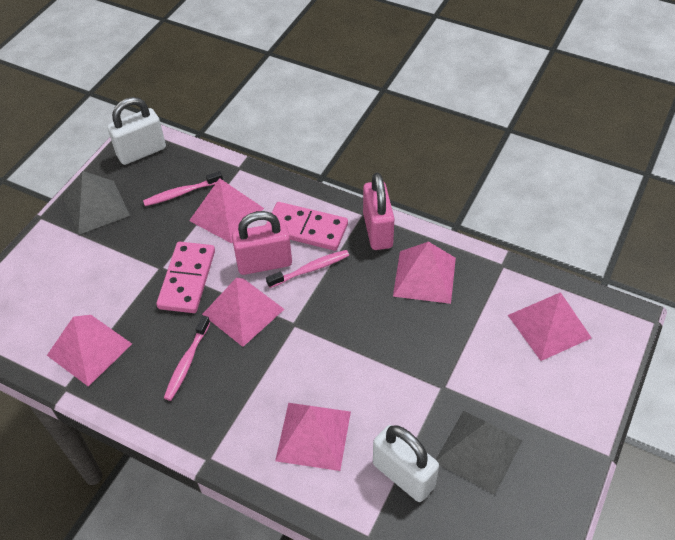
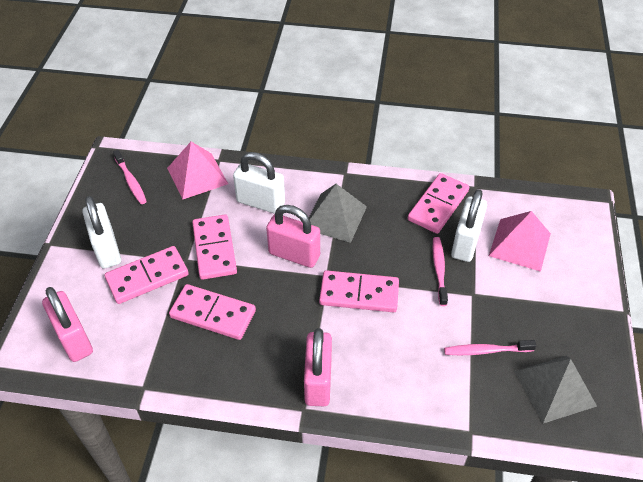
pink domino: 2 -> 5
pink padlock: 2 -> 3
pink pyramid: 6 -> 2
white padlock: 2 -> 3

